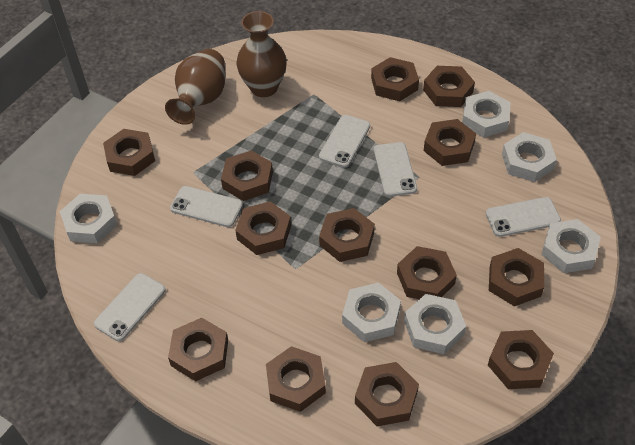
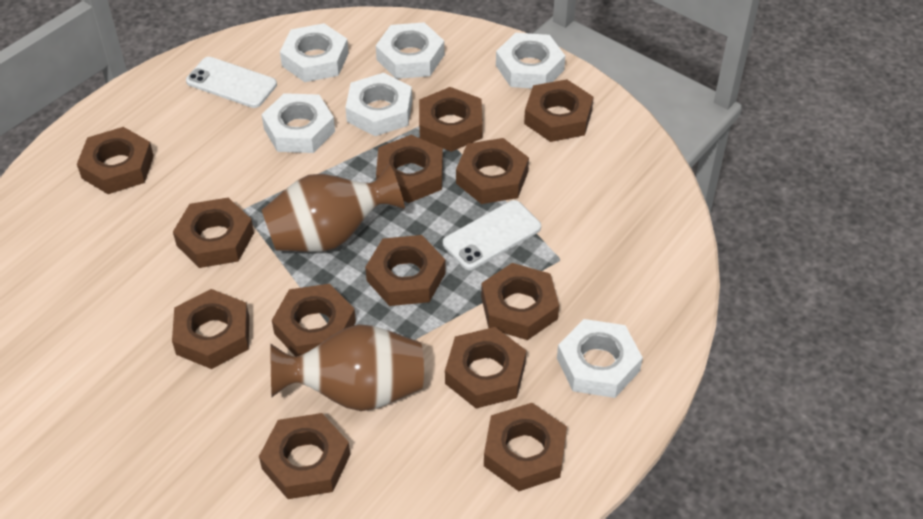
white phone: 5 -> 2

